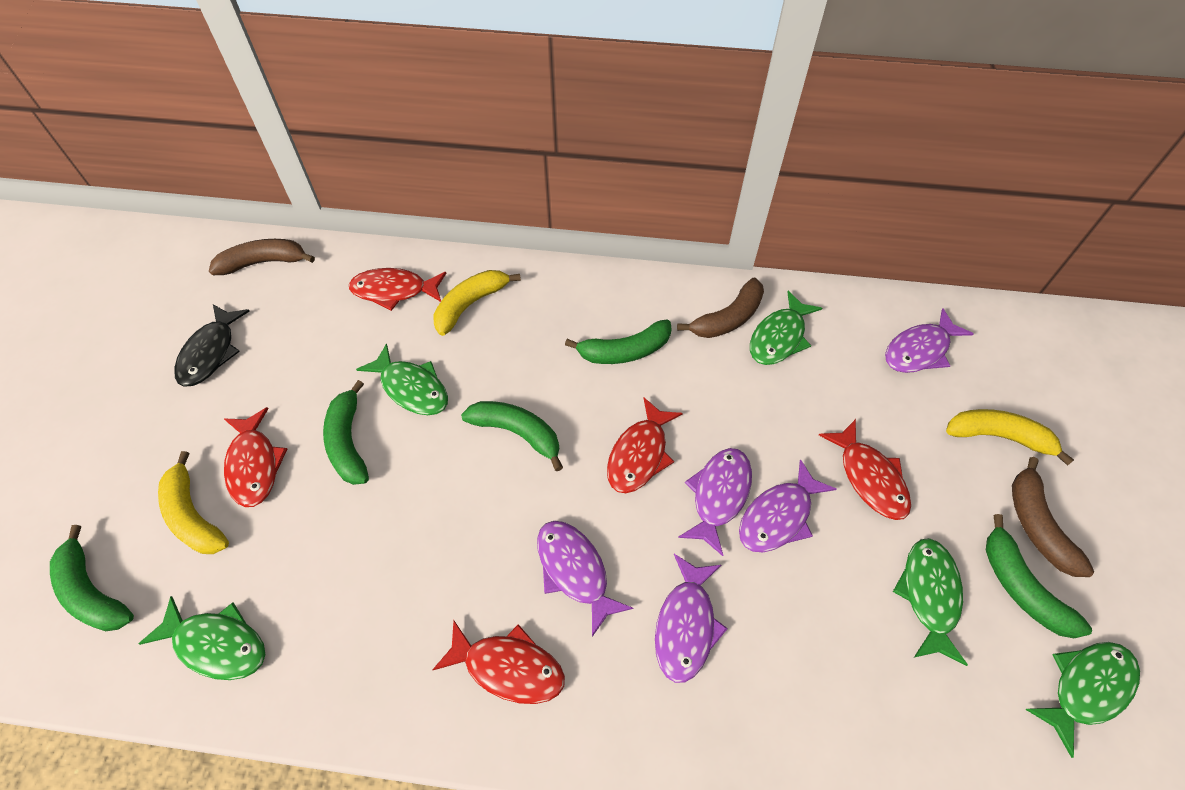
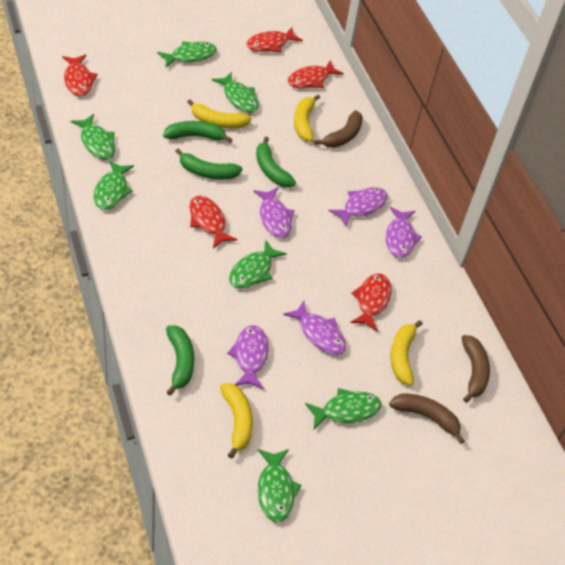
black fish: 1 -> 0
green banana: 5 -> 4
green fish: 5 -> 7
yellow banana: 3 -> 4

